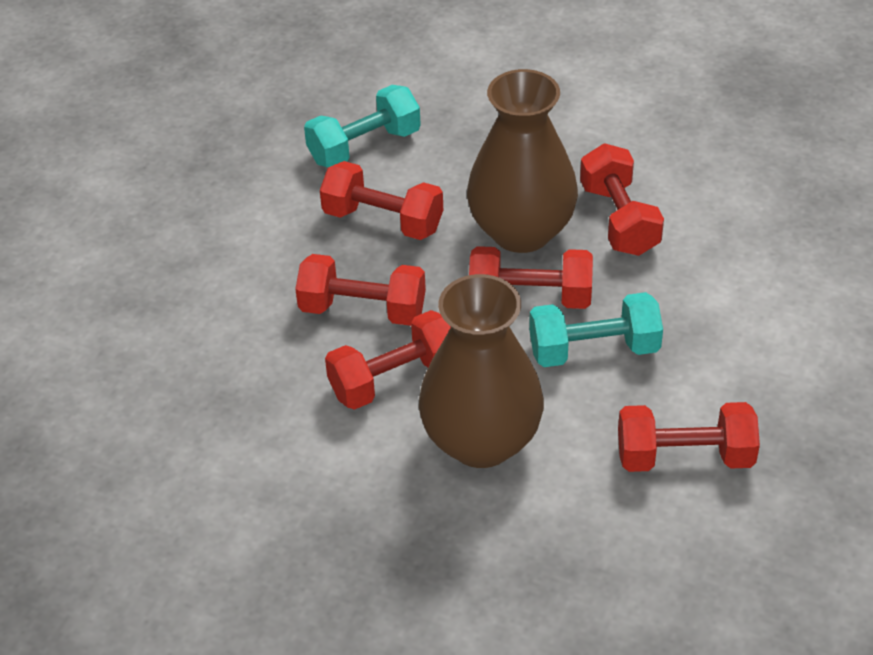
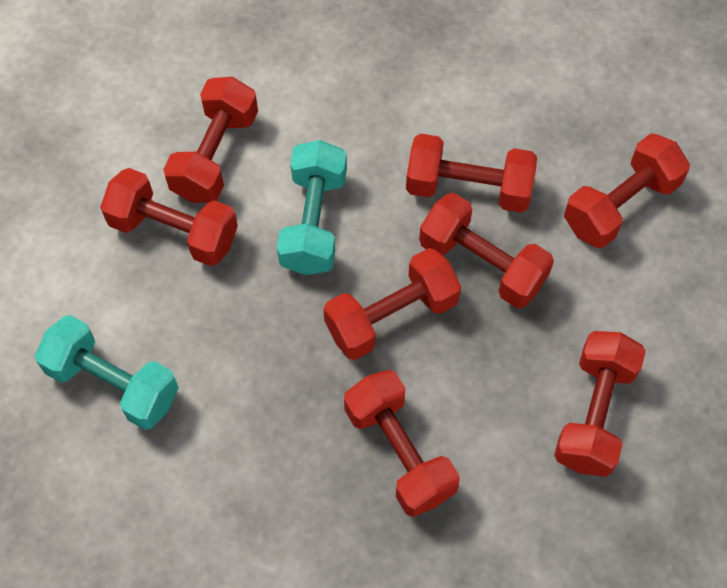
brown vase: 2 -> 0
red dumbbell: 6 -> 8

